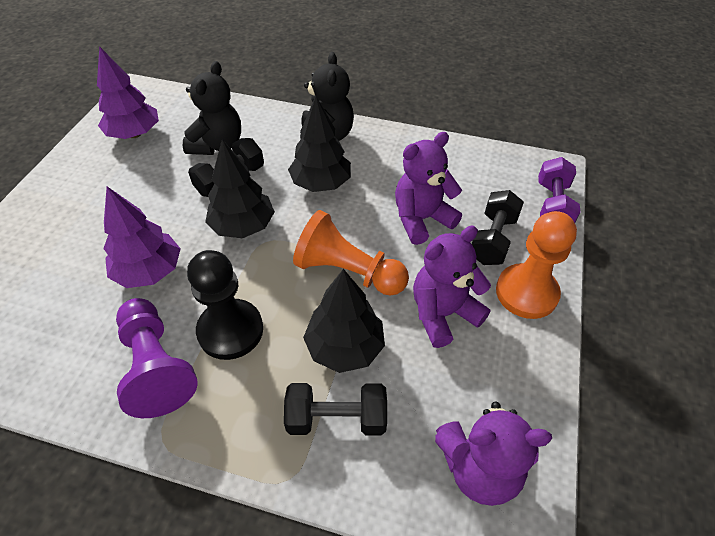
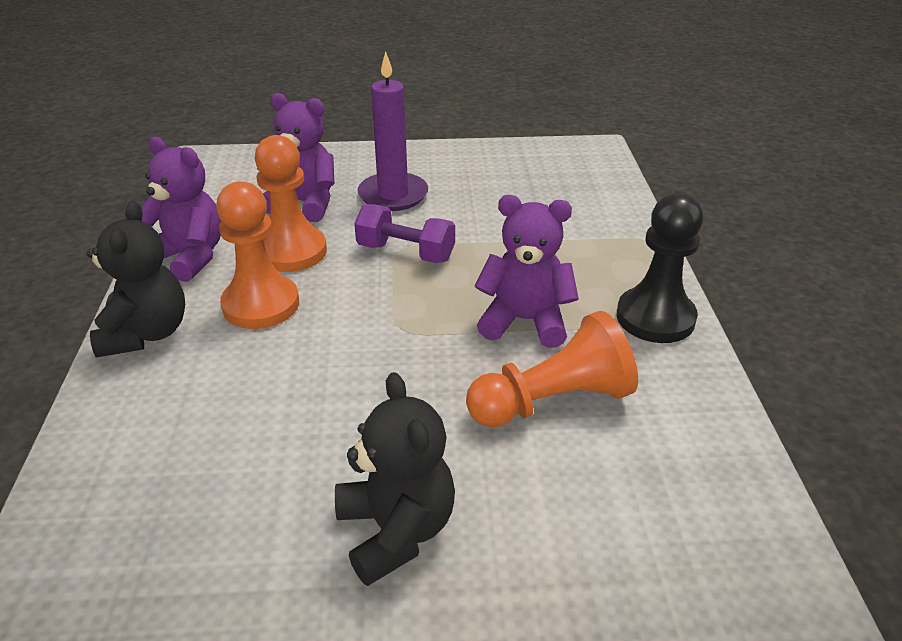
black dumbbell: 3 -> 0
black tree: 3 -> 0
orange pawn: 2 -> 3
purple candle: 0 -> 1
purple pawn: 1 -> 0
purple tree: 2 -> 0

